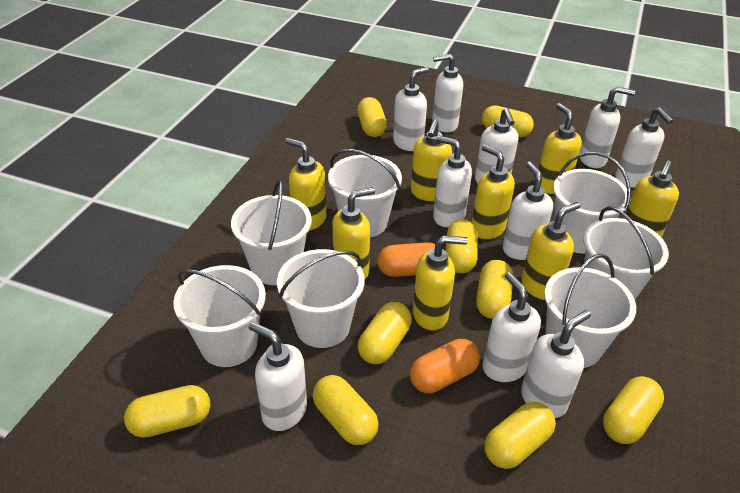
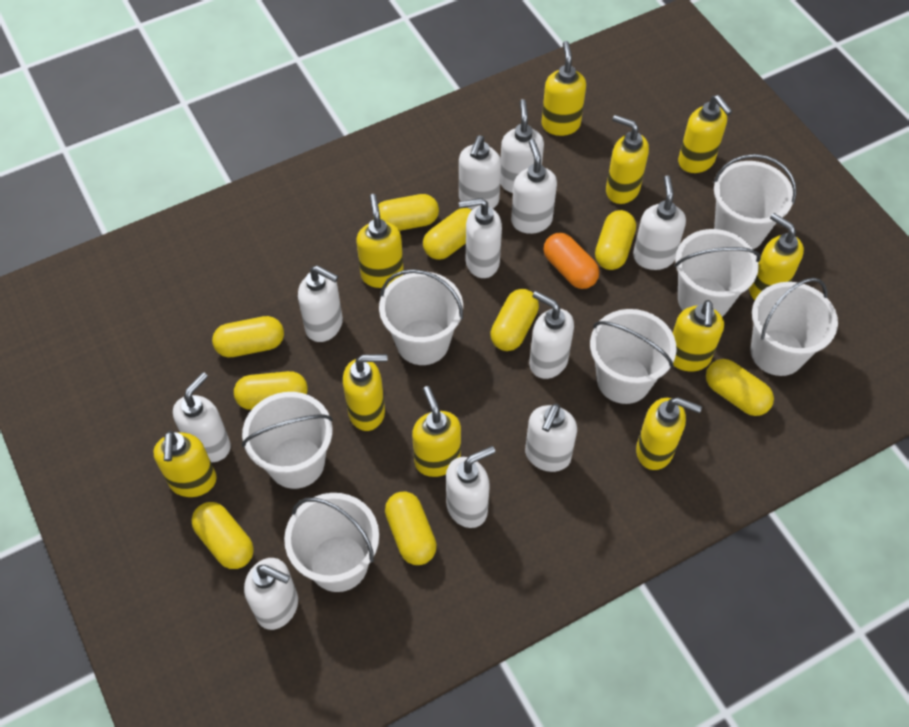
orange capsule: 2 -> 1
white soap dispenser: 10 -> 11
yellow soap dispenser: 8 -> 10

